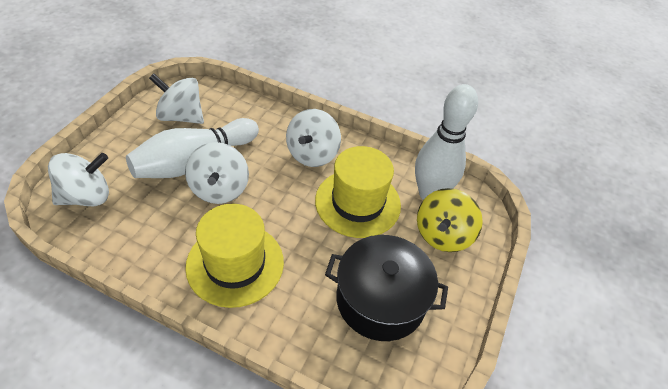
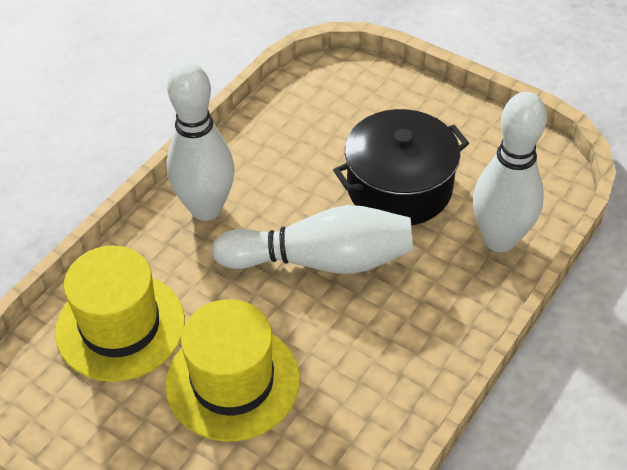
white bowling pin: 2 -> 3
white spinning top: 4 -> 0
yellow spinning top: 1 -> 0

